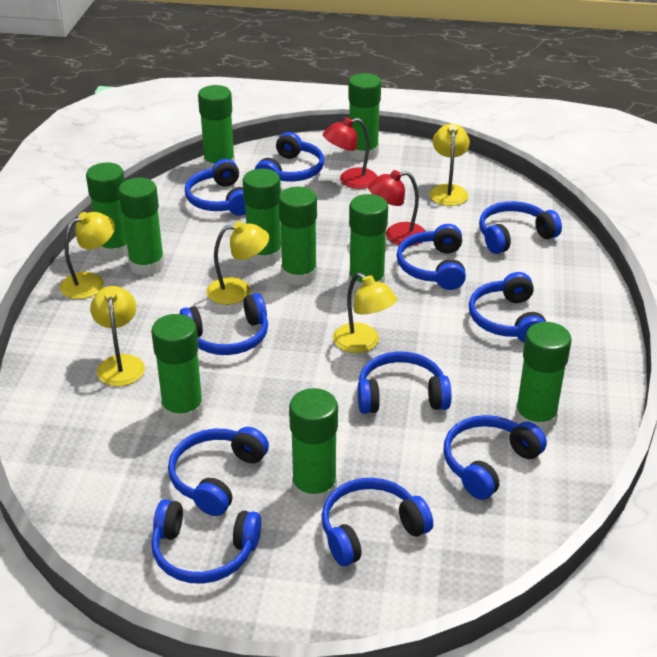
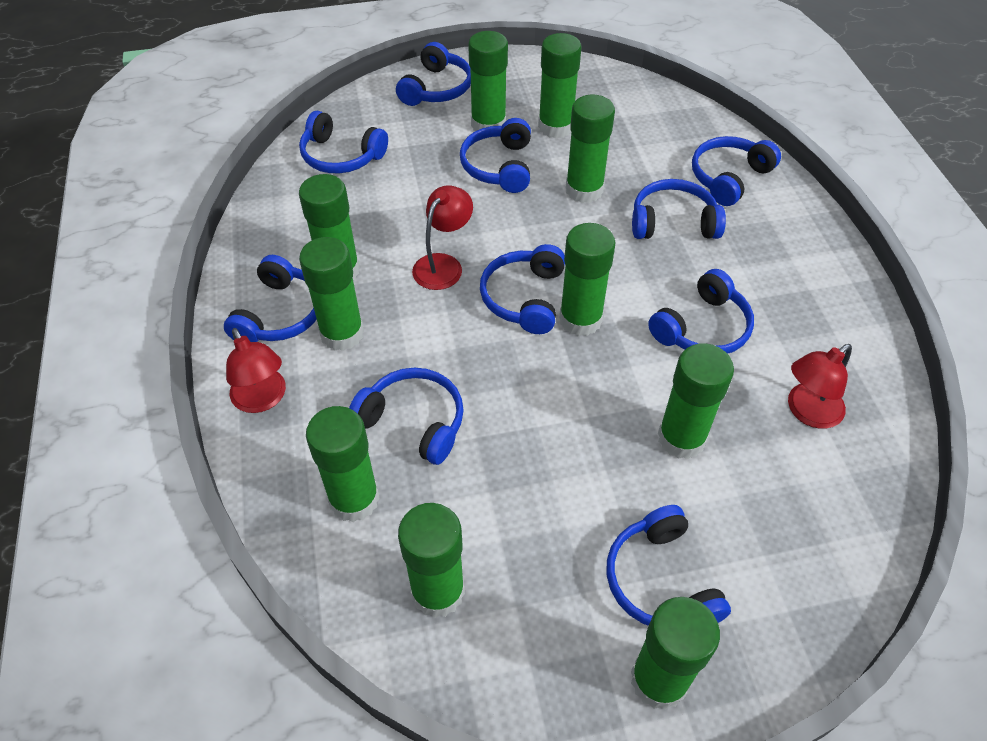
blue headphones: 11 -> 10
red lamp: 2 -> 3
yellow lamp: 5 -> 0

